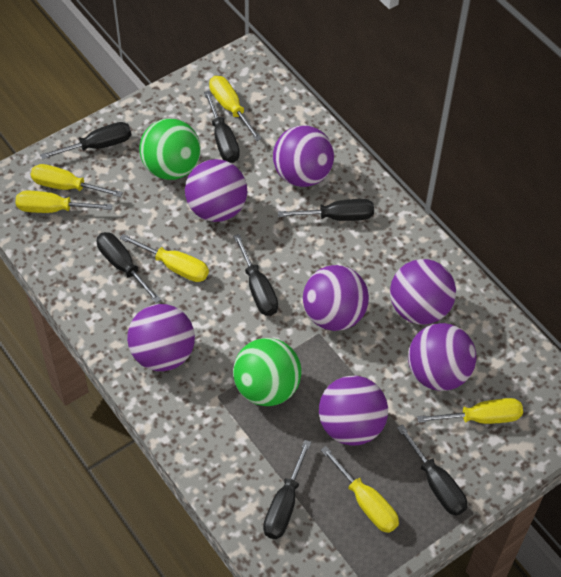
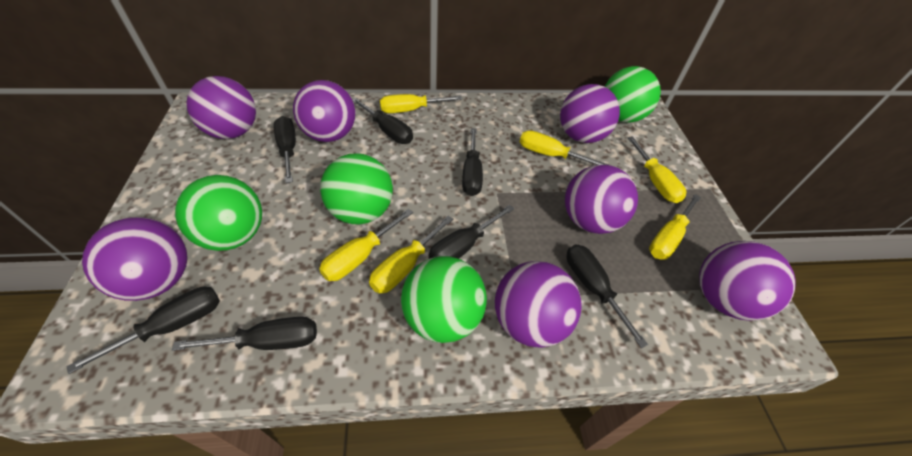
green ball: 2 -> 4

